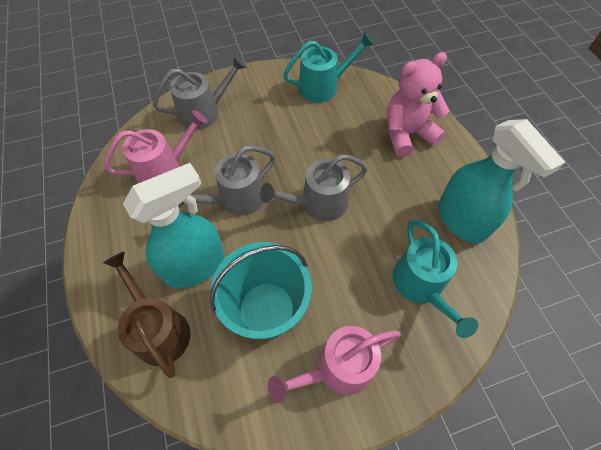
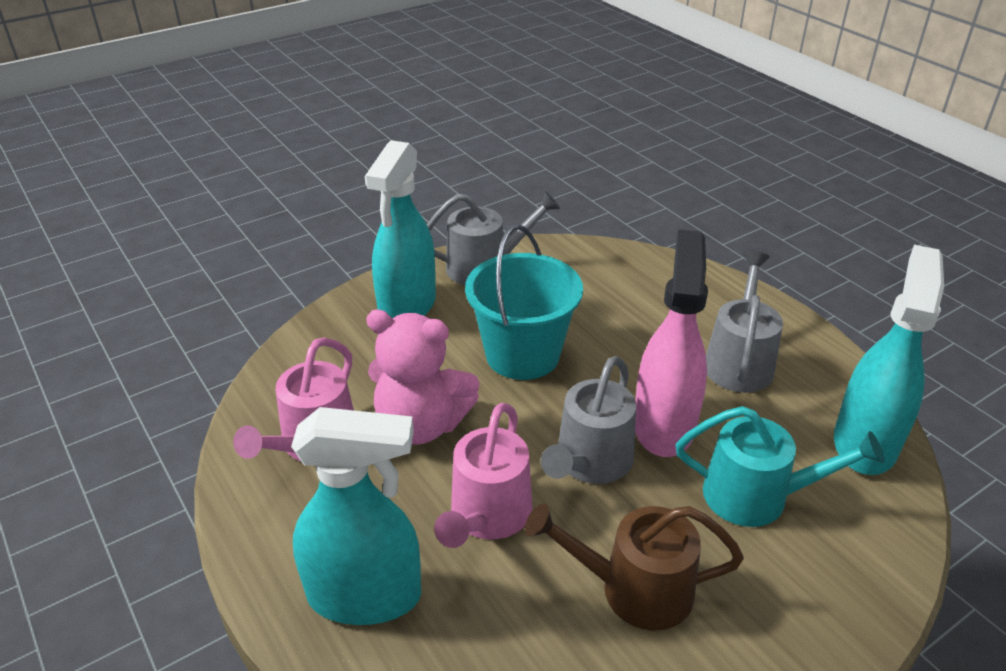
pink spray bottle: 0 -> 1
turquoise spray bottle: 2 -> 3
turquoise watering can: 2 -> 1

